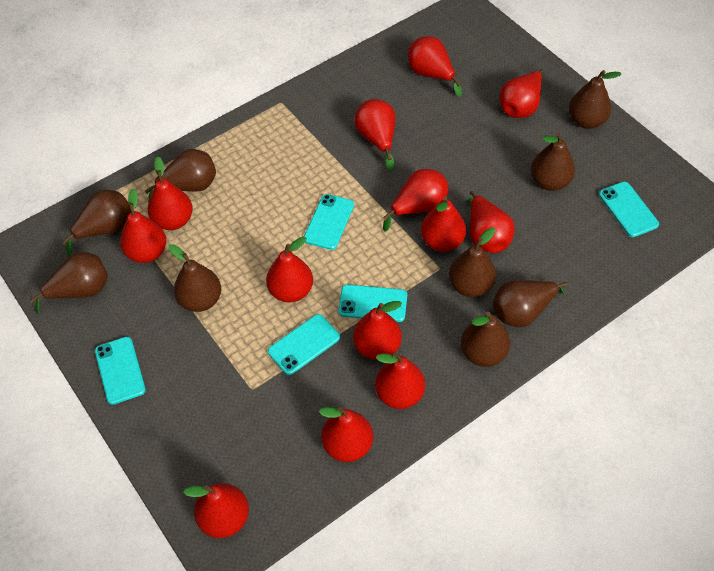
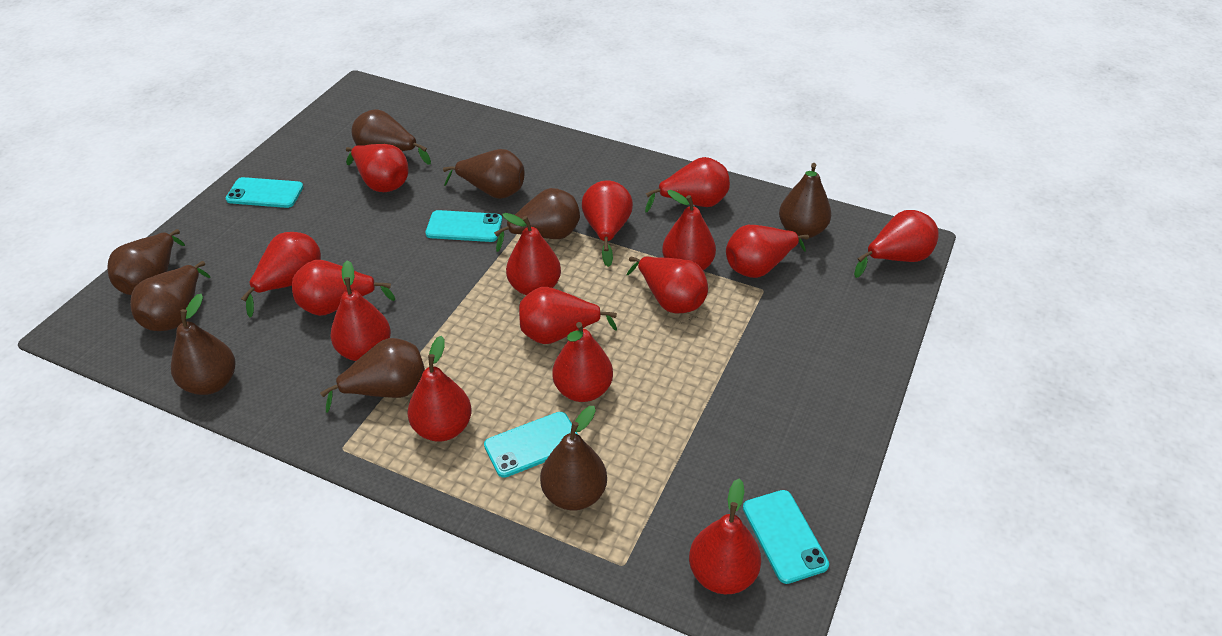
red pear: 13 -> 15
turquoise phone: 5 -> 4

